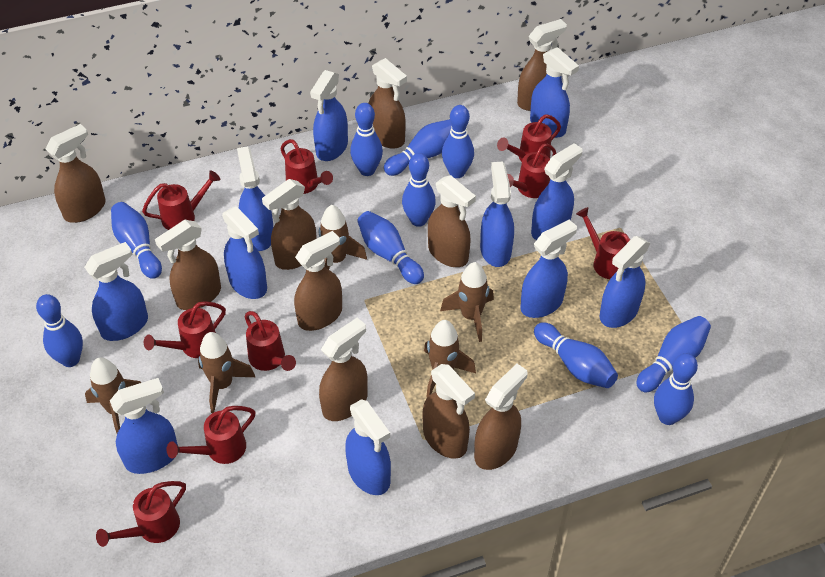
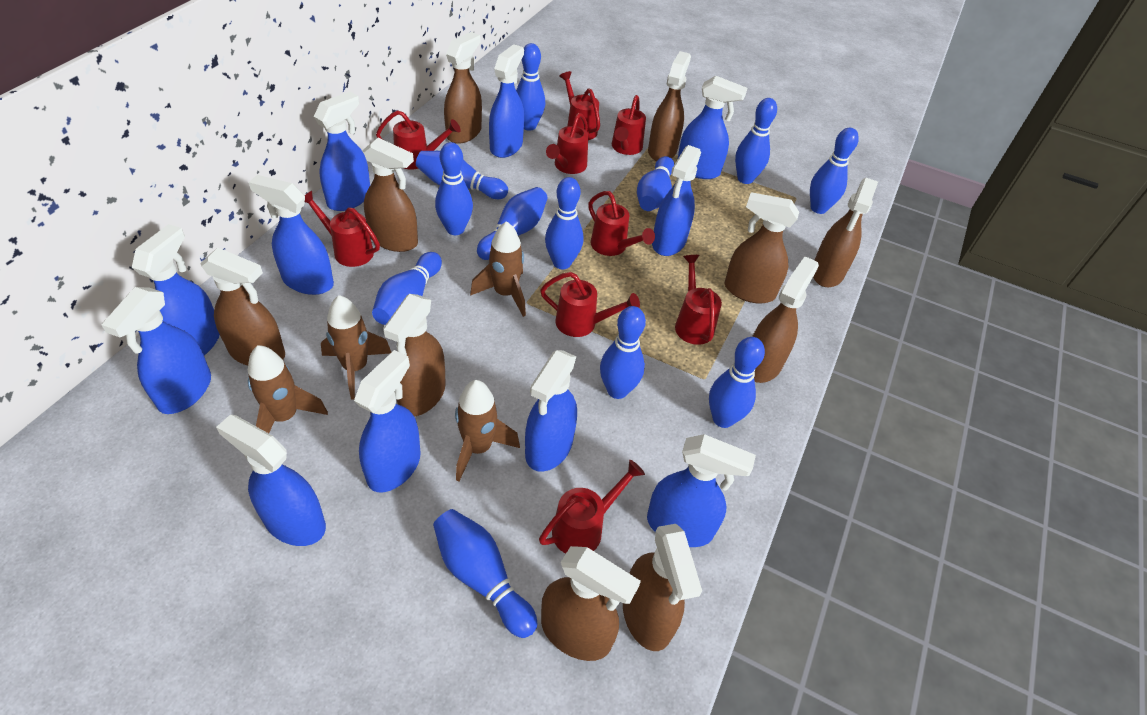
blue bowling pin: 10 -> 12
brown rocket: 5 -> 4

